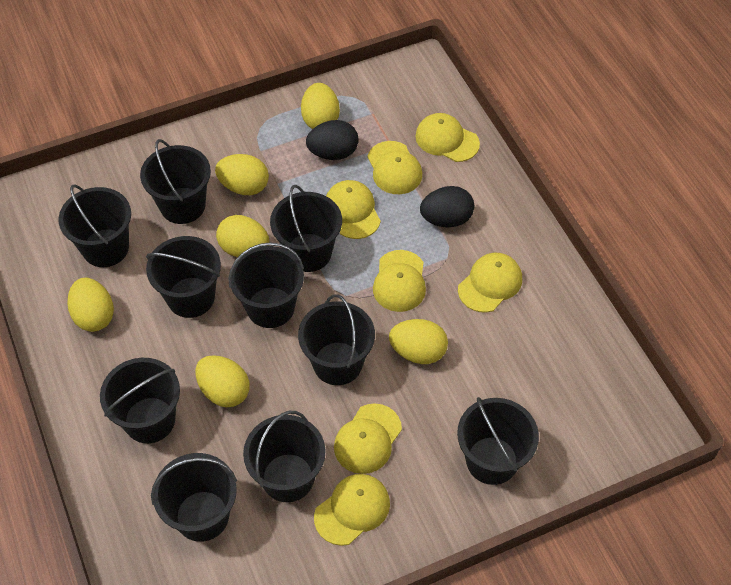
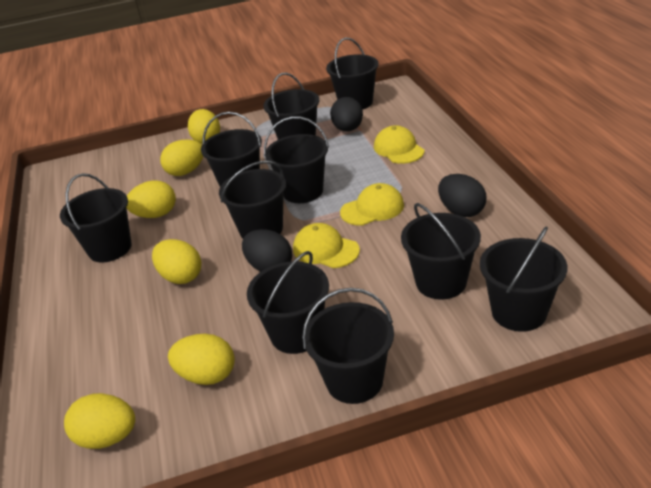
black egg: 2 -> 3
yellow cap: 7 -> 3

